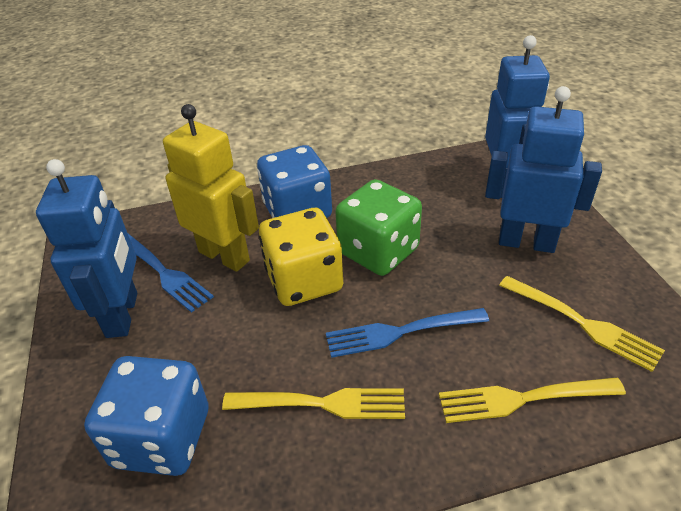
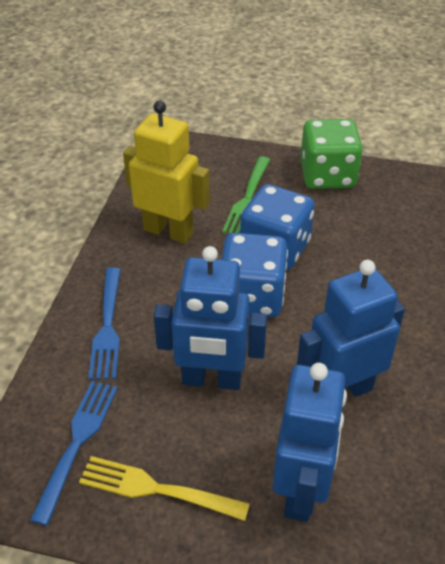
green fork: 0 -> 1
yellow dice: 1 -> 0
yellow fork: 3 -> 1

